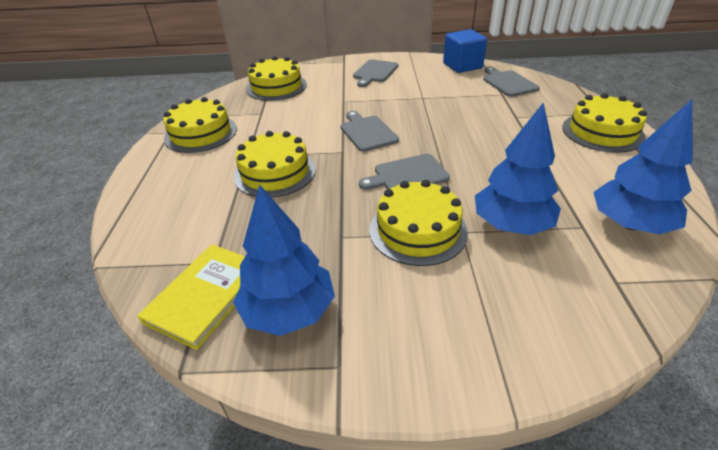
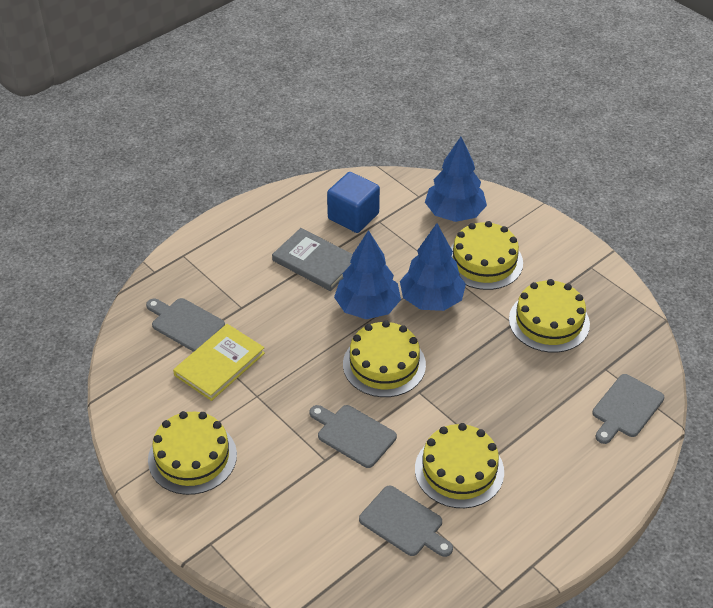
grey book: 0 -> 1

